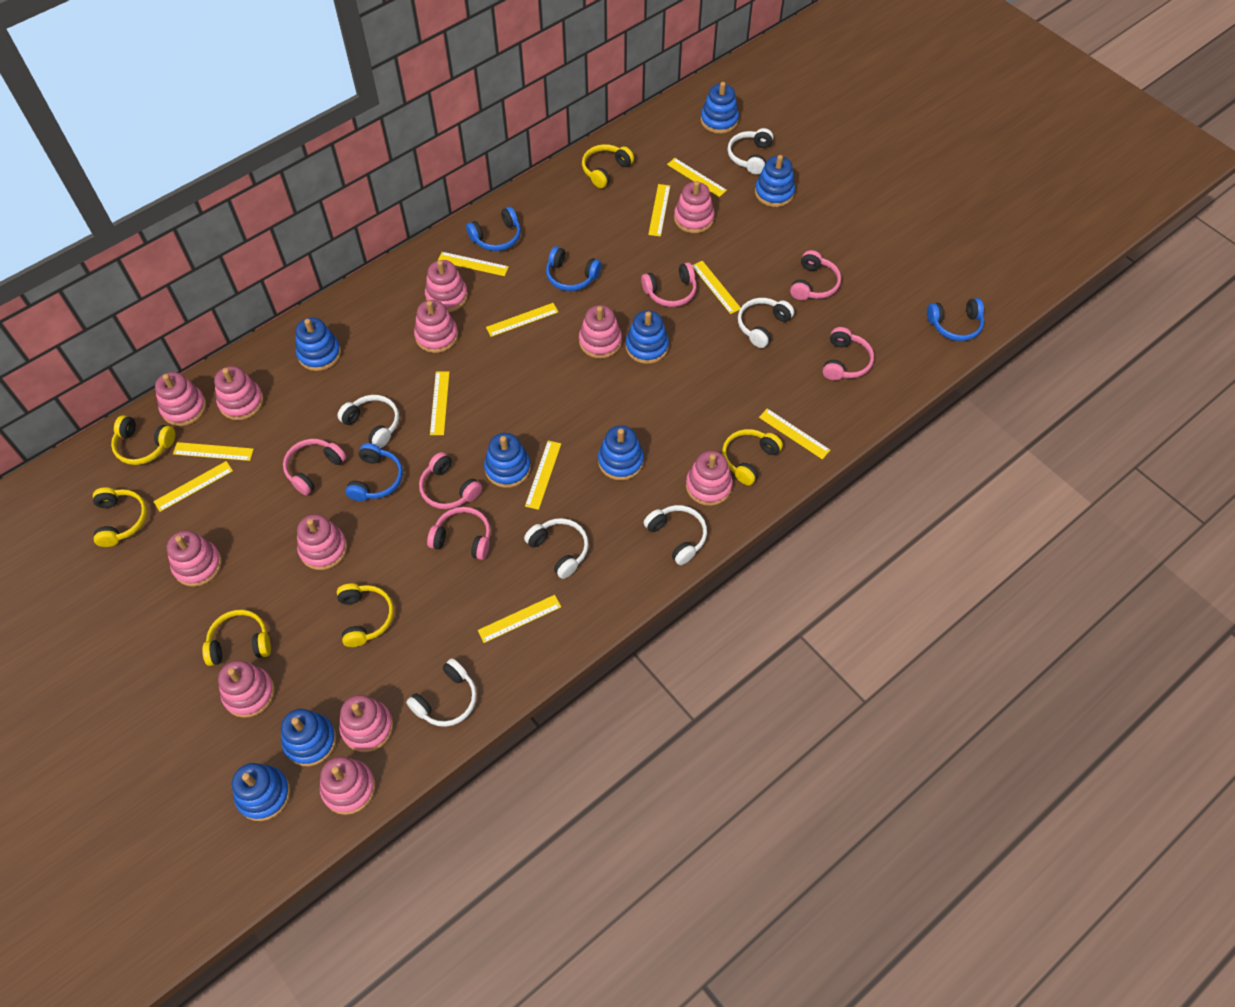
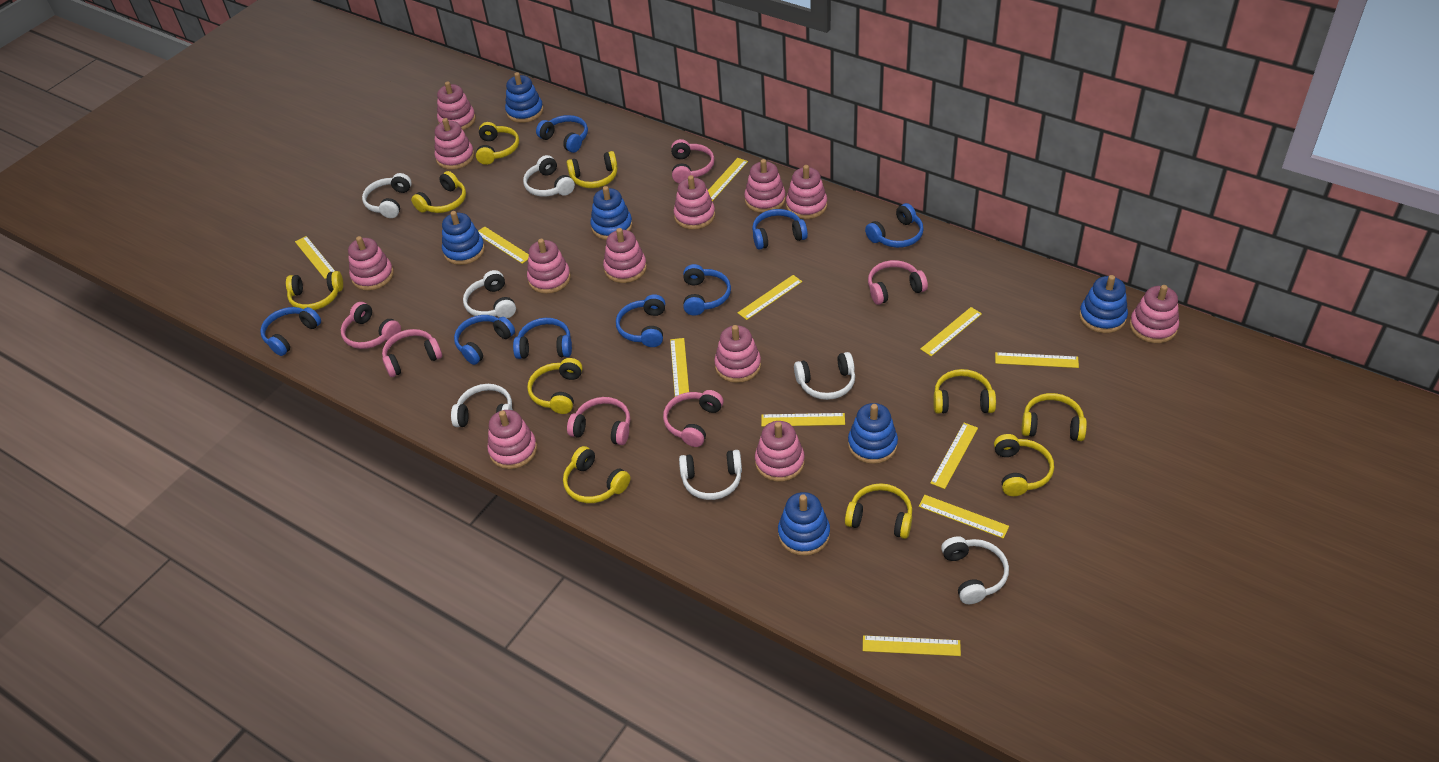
blue headphones: 4 -> 8
blue stacking toy: 8 -> 6
white headphones: 6 -> 7
yellow headphones: 6 -> 10

